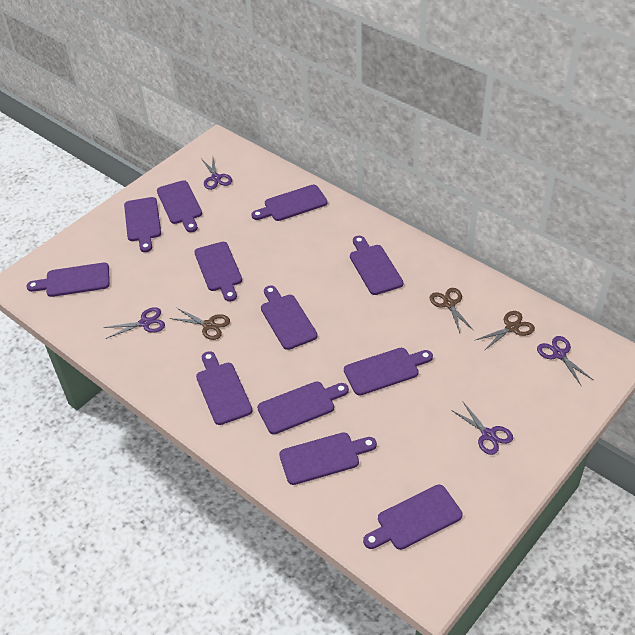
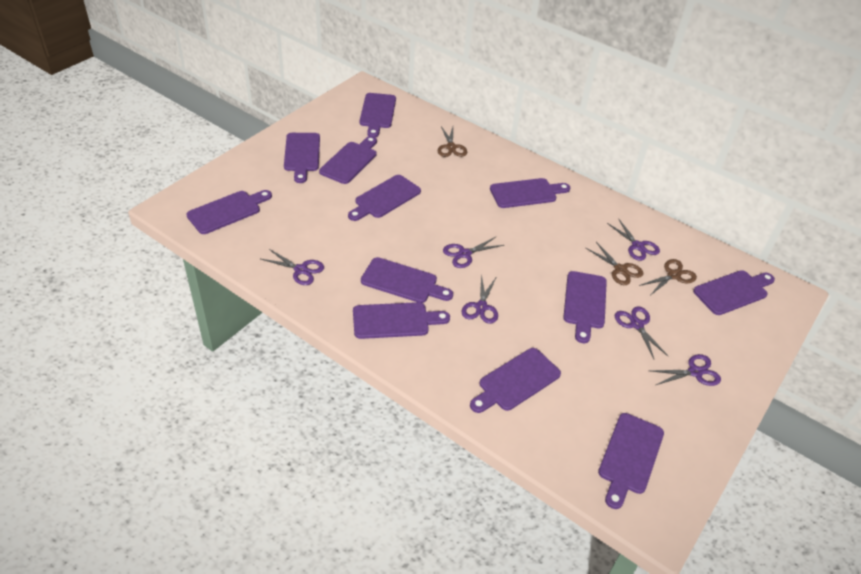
purple scissors: 4 -> 6

